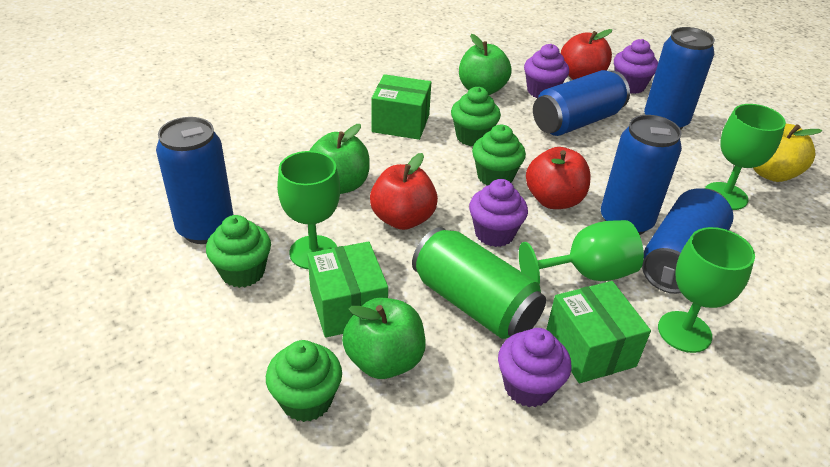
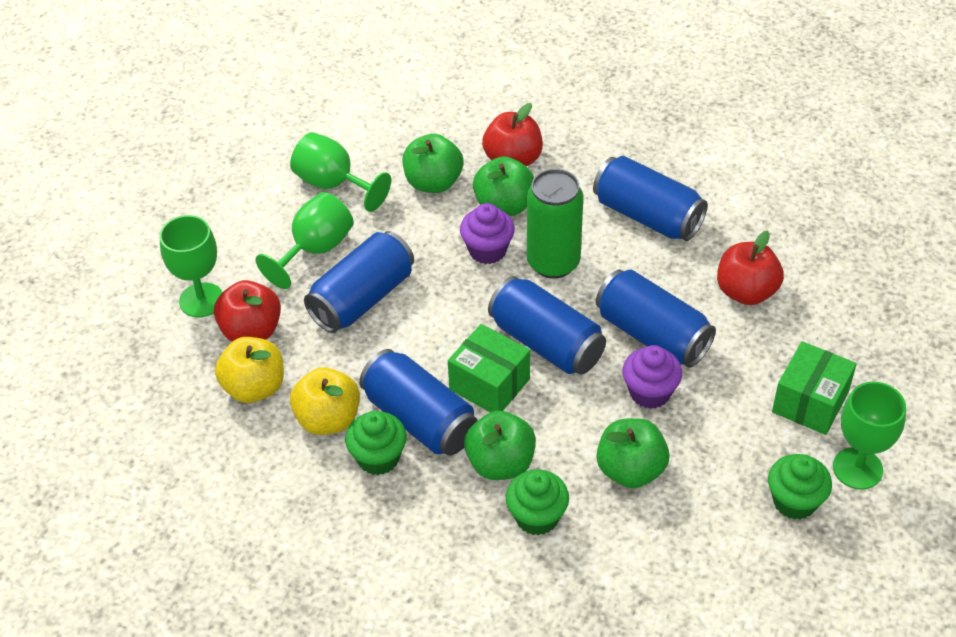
green apple: 3 -> 4
green box: 3 -> 2
green cupcake: 4 -> 3
purple cupcake: 4 -> 2
yellow apple: 1 -> 2

